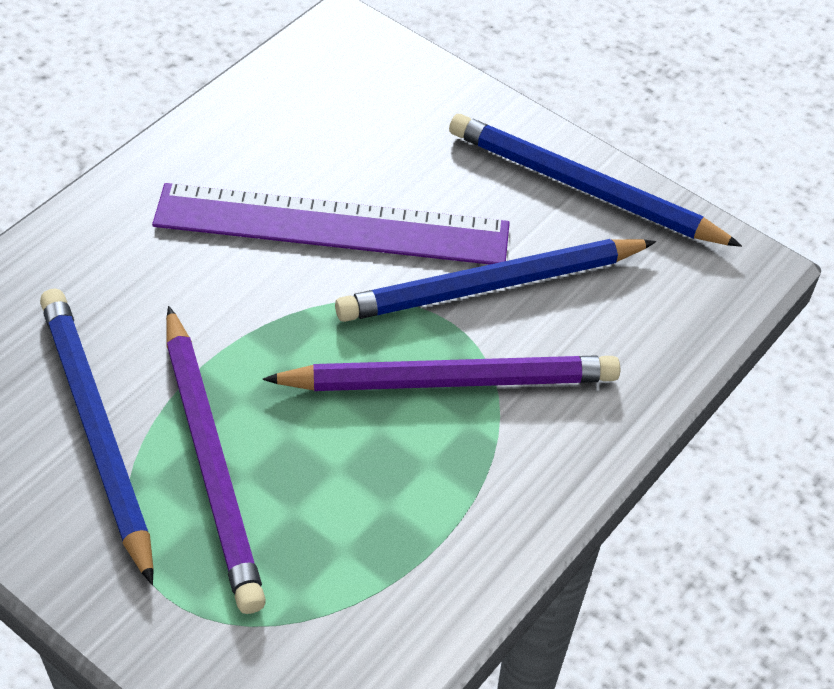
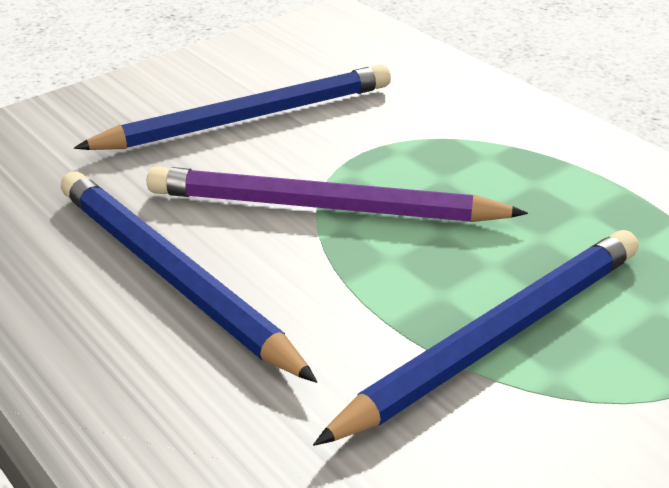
purple pencil: 2 -> 1
purple ruler: 1 -> 0

